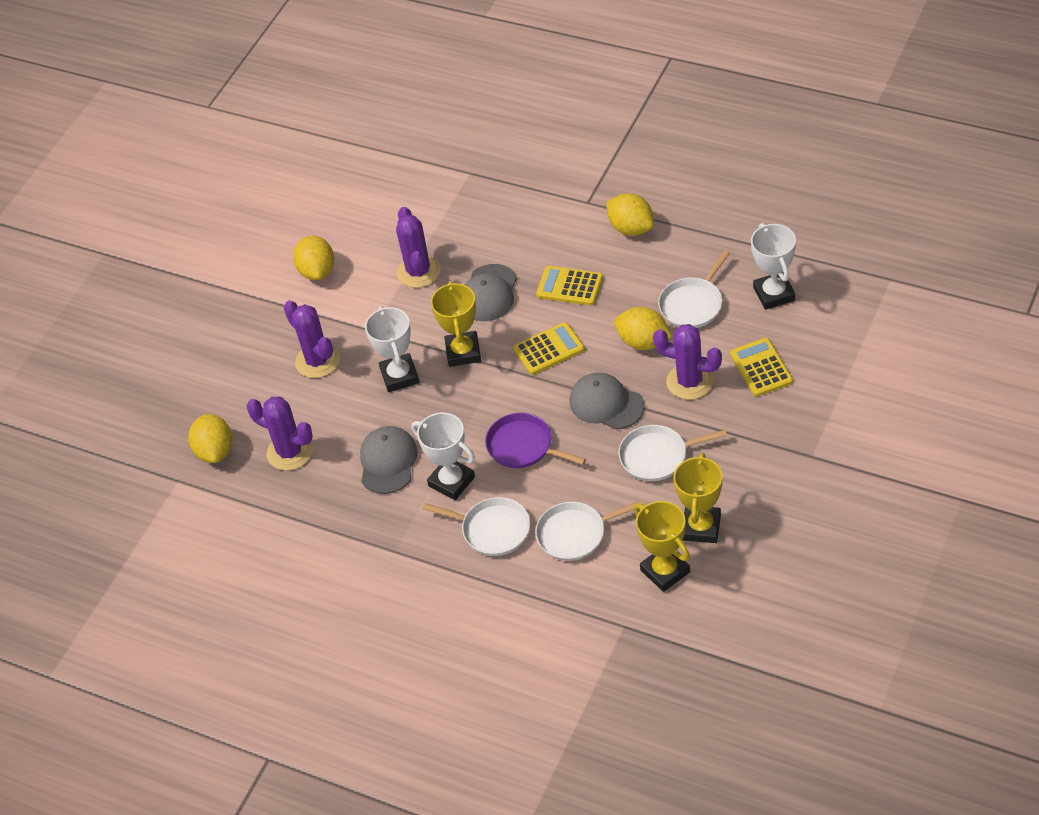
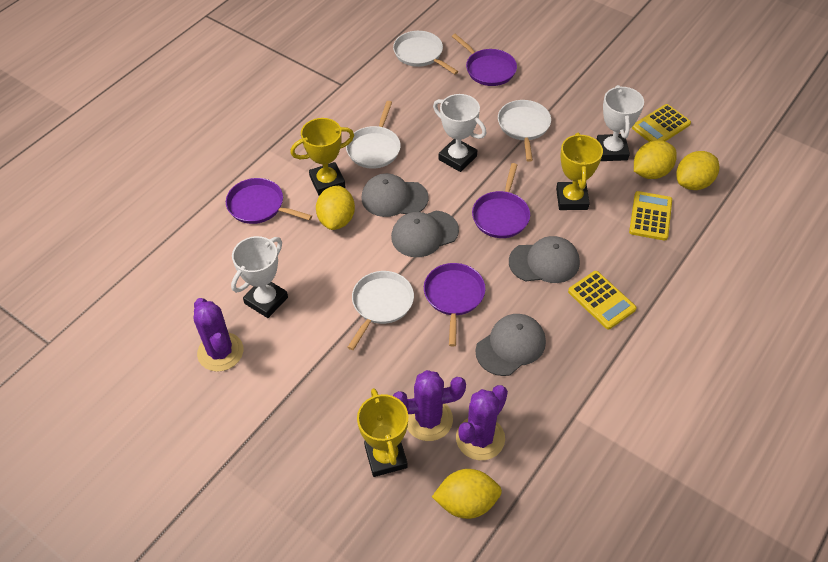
grey cap: 3 -> 4
purple cactus: 4 -> 3
purple pan: 1 -> 4

